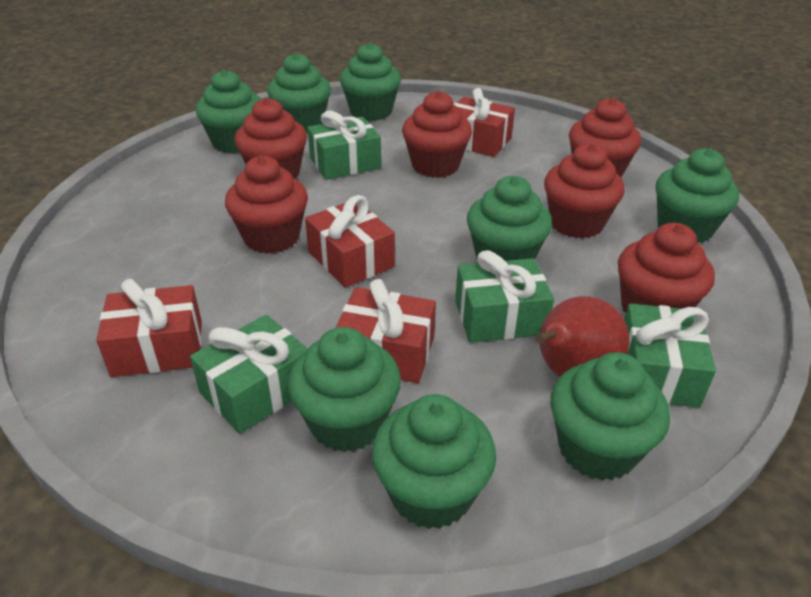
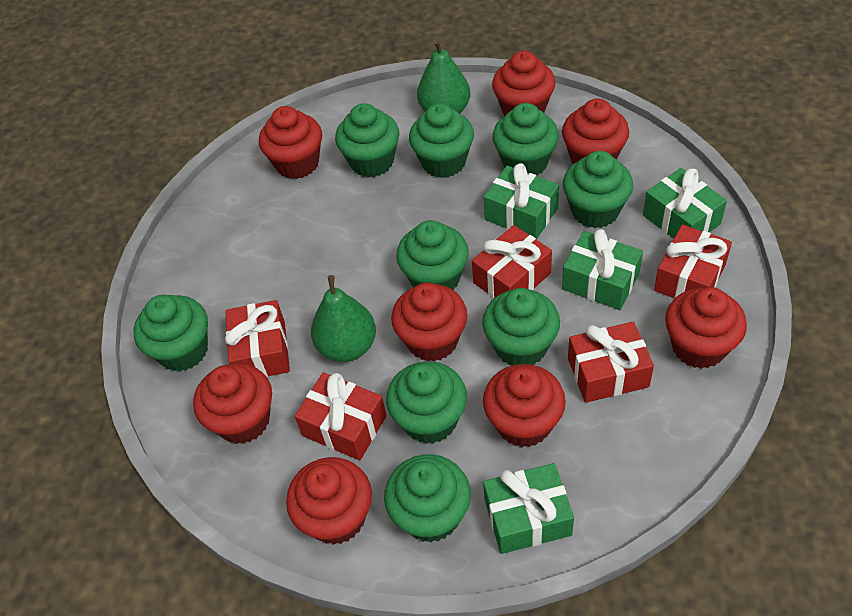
green cupcake: 8 -> 9
green pear: 0 -> 2
red cupcake: 6 -> 8
red gift: 4 -> 5
red pear: 1 -> 0

